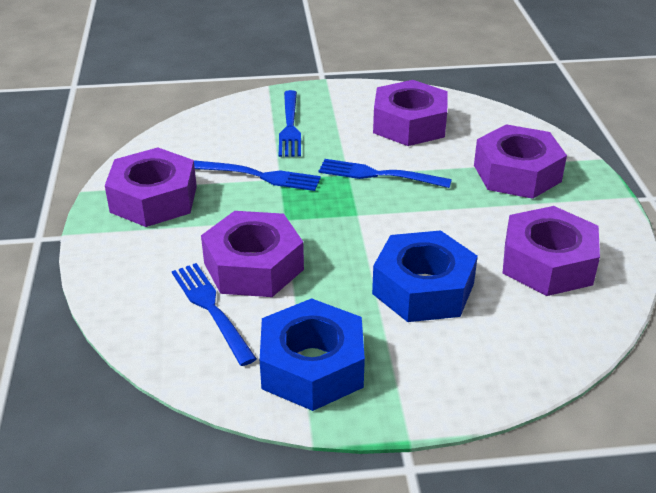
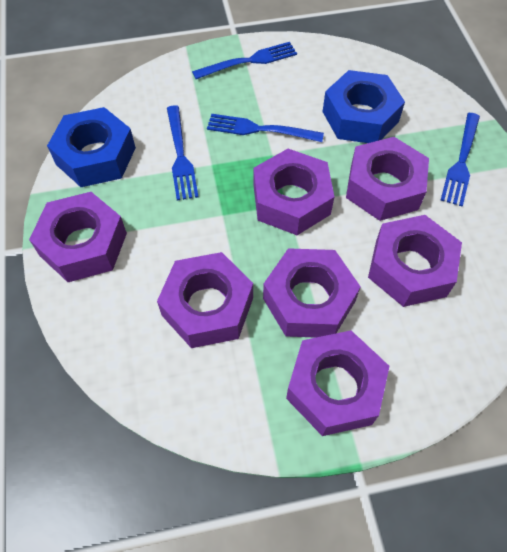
purple nut: 5 -> 7

